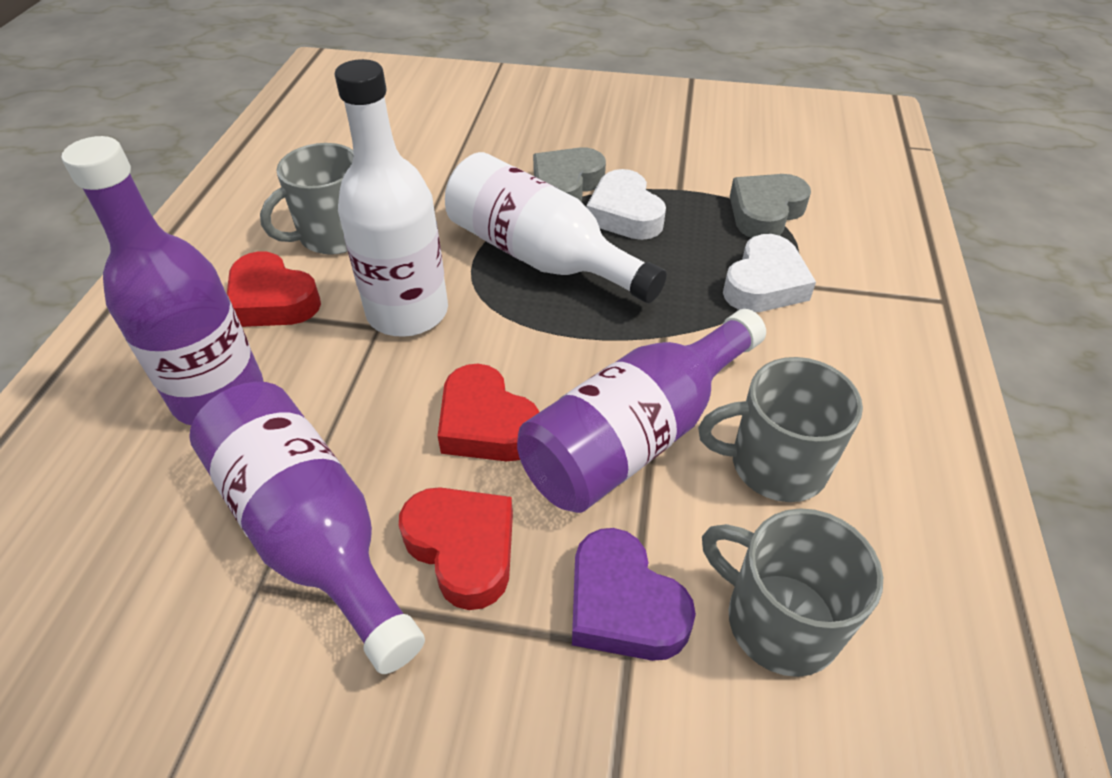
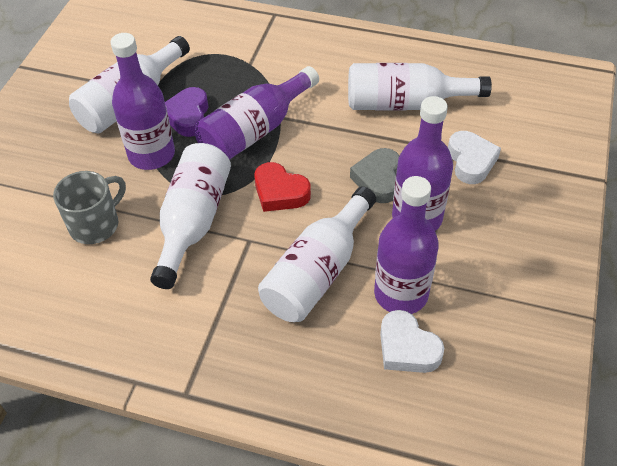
grey heart: 2 -> 1
grey mug: 3 -> 1
purple bottle: 3 -> 4
red heart: 3 -> 1
white bottle: 2 -> 4

